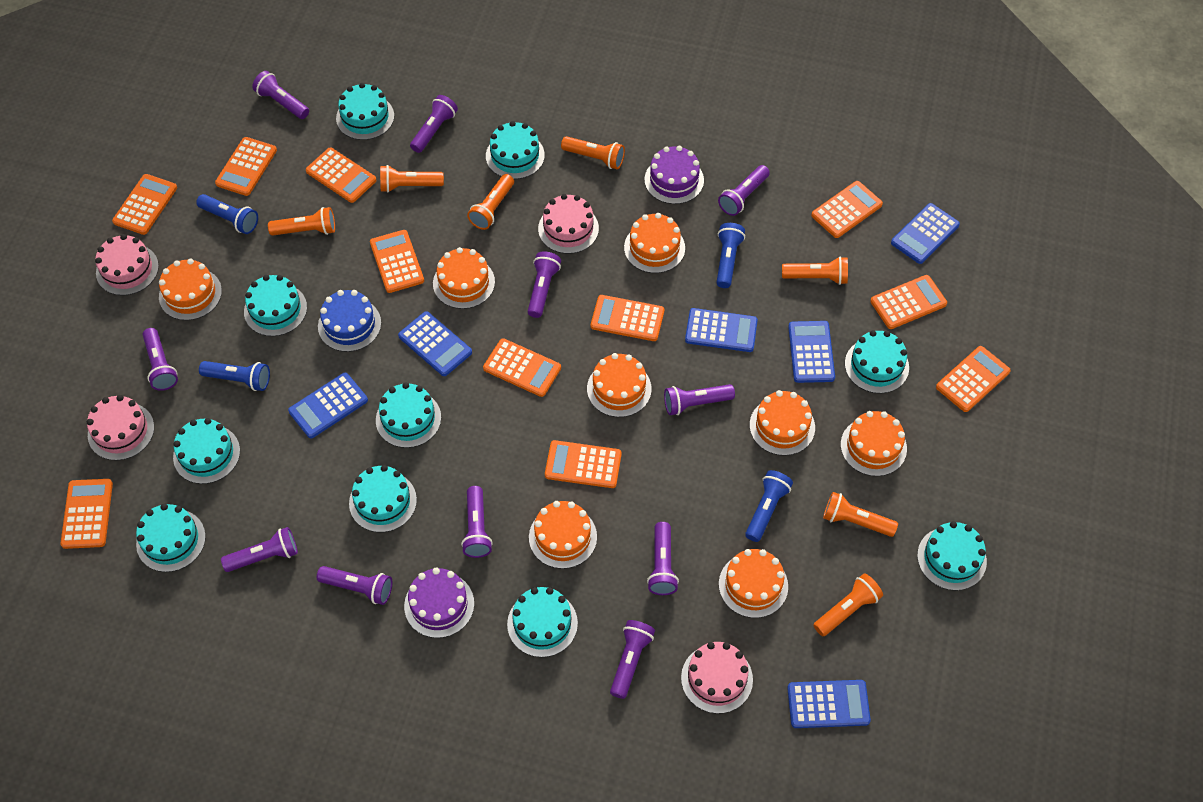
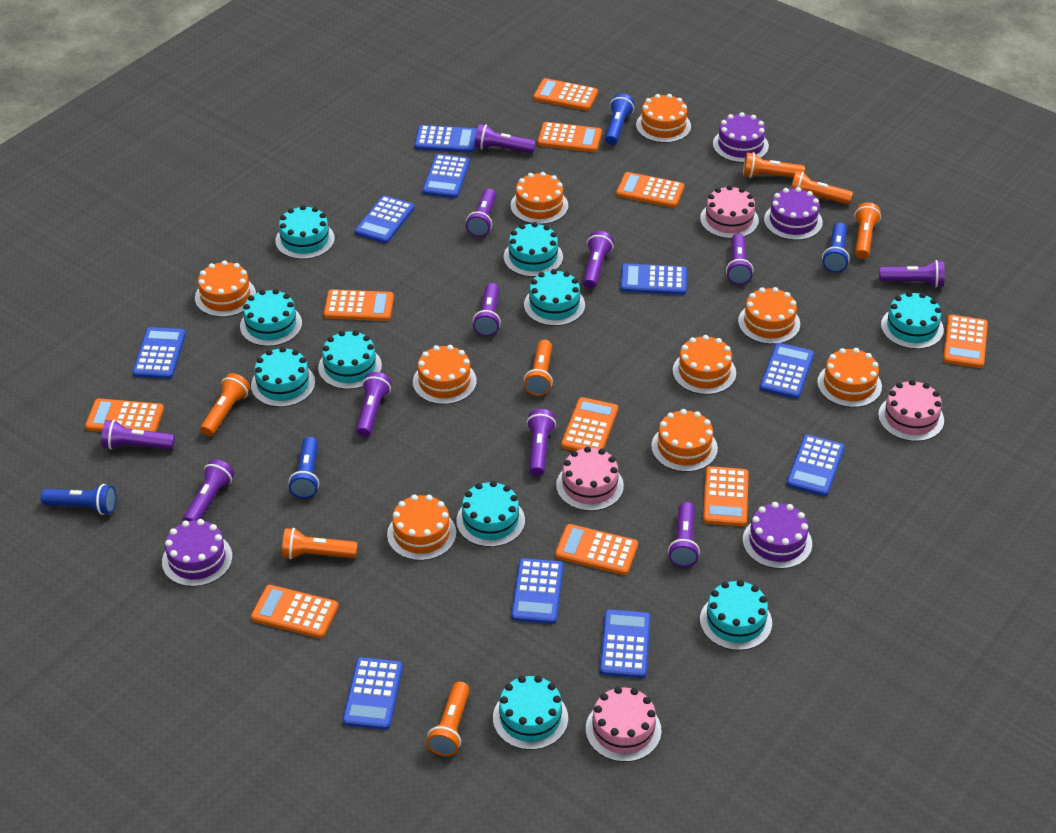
blue cake: 1 -> 0
blue calculator: 6 -> 10
orange cake: 8 -> 9
orange calculator: 11 -> 10
purple cake: 2 -> 4

